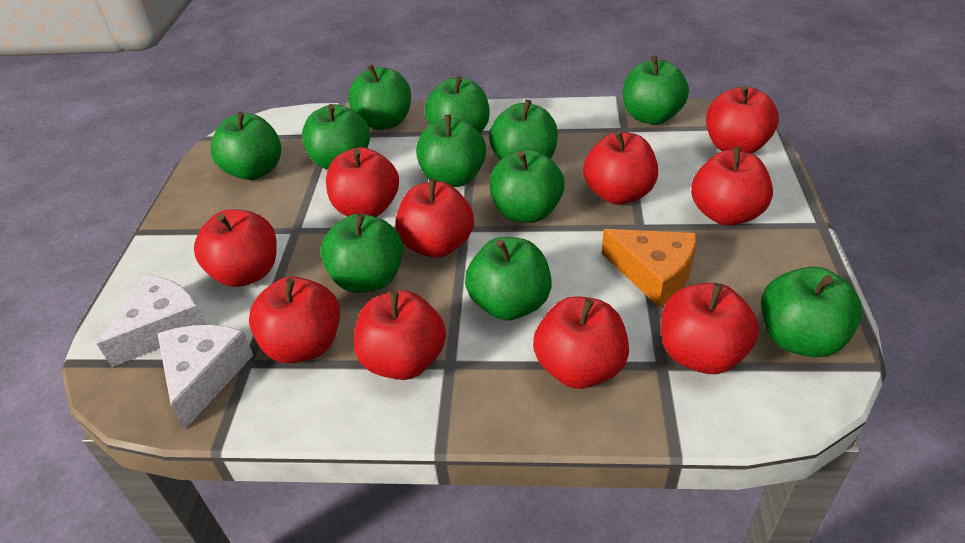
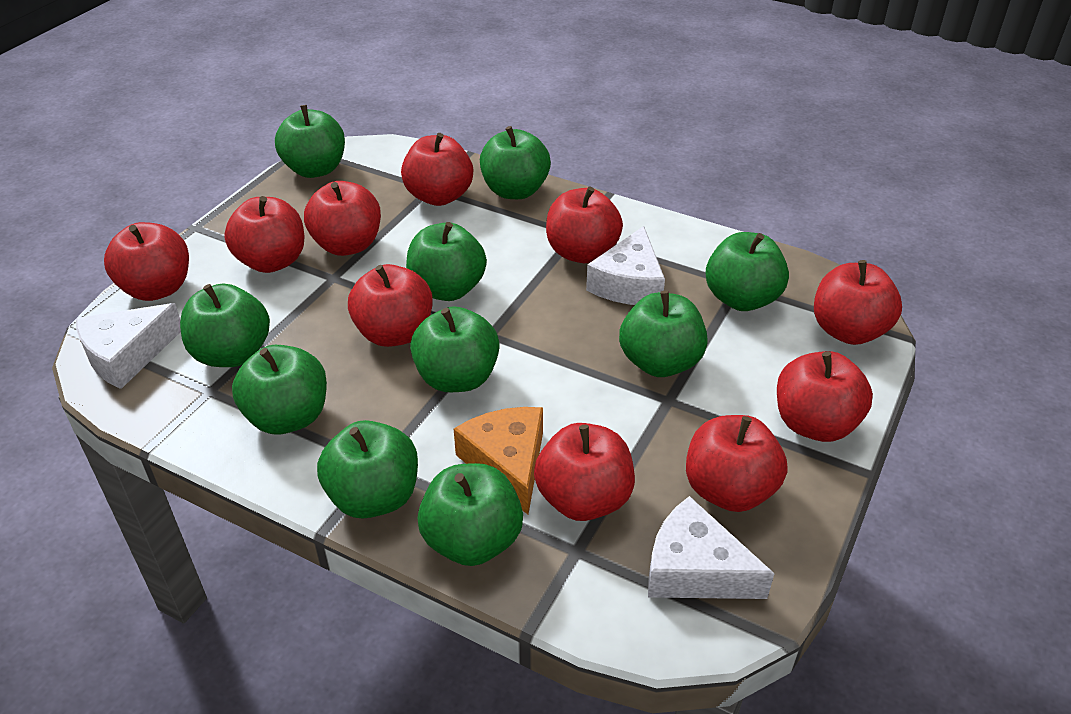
green apple: 11 -> 10
white cheese: 2 -> 3

